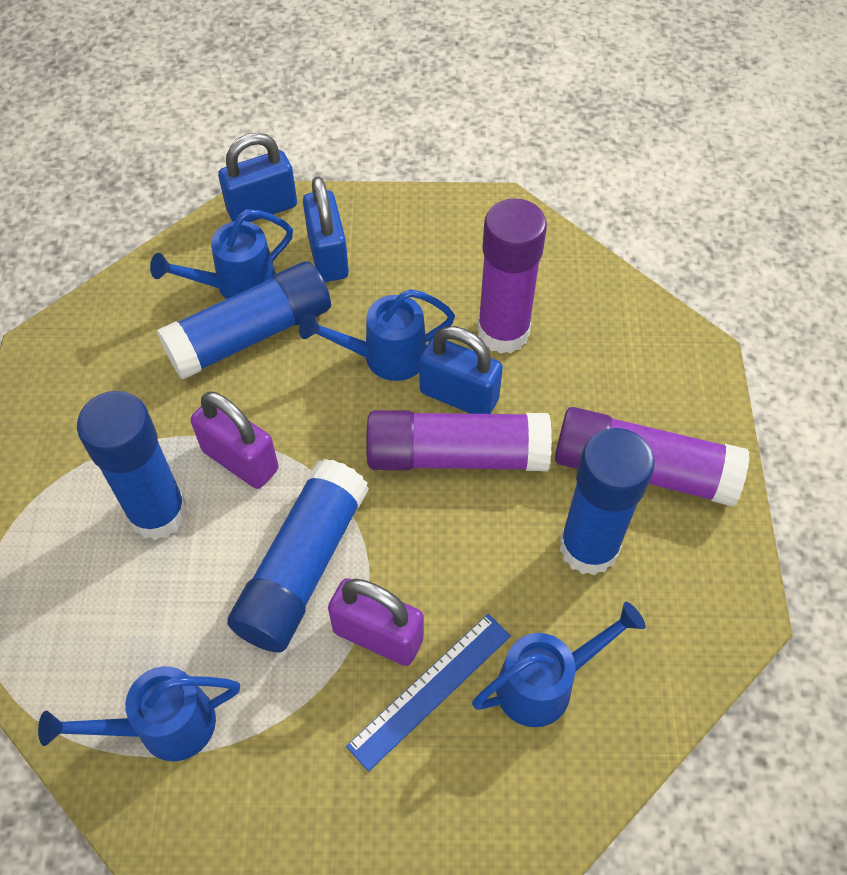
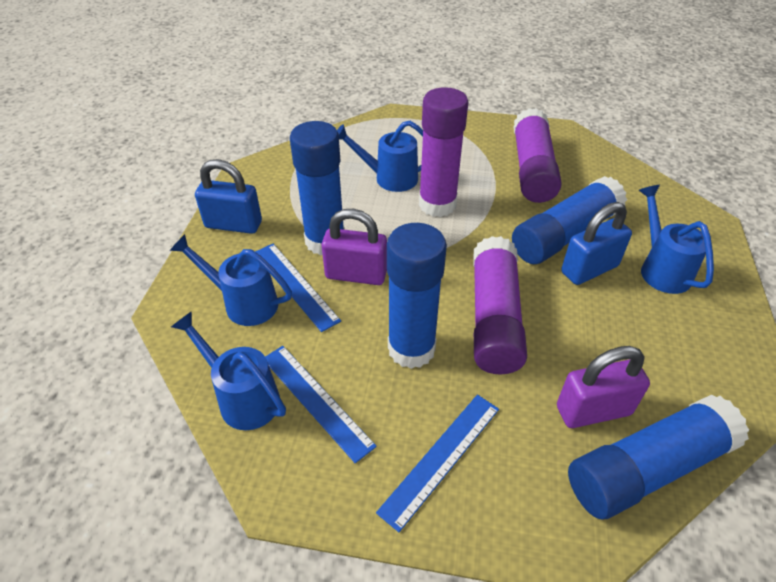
blue padlock: 3 -> 2
blue ruler: 1 -> 3

